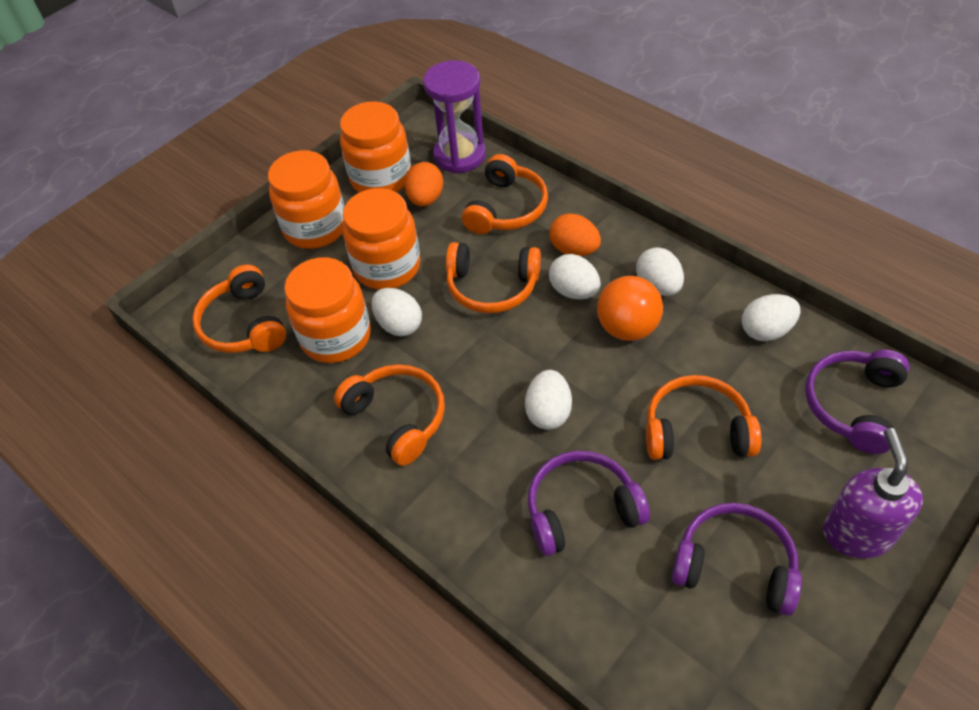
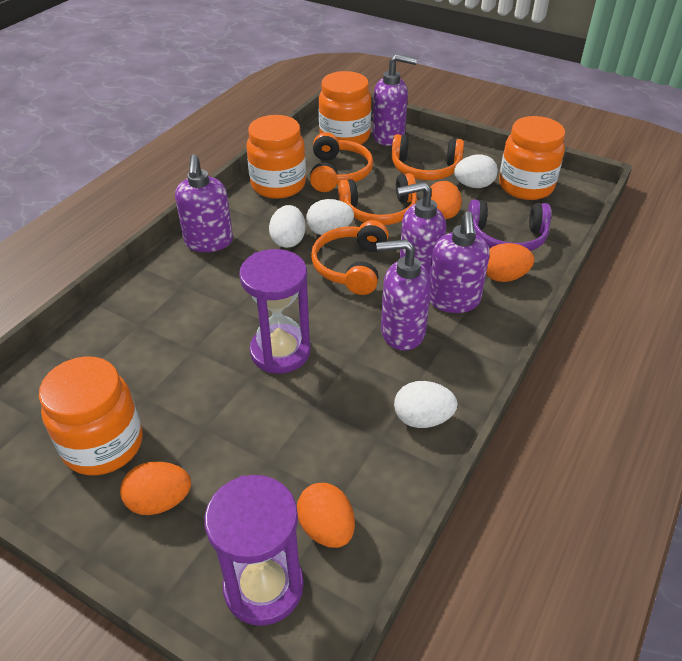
orange ball: 1 -> 0
orange egg: 2 -> 4
orange headphones: 5 -> 4
purple headphones: 3 -> 1
purple hourglass: 1 -> 2
purple soap dispenser: 1 -> 5
white egg: 5 -> 4

